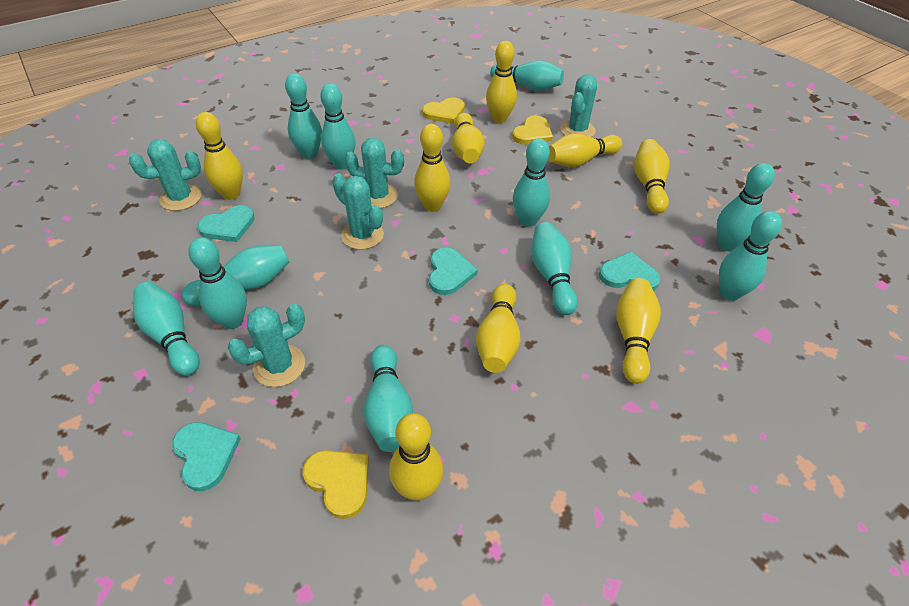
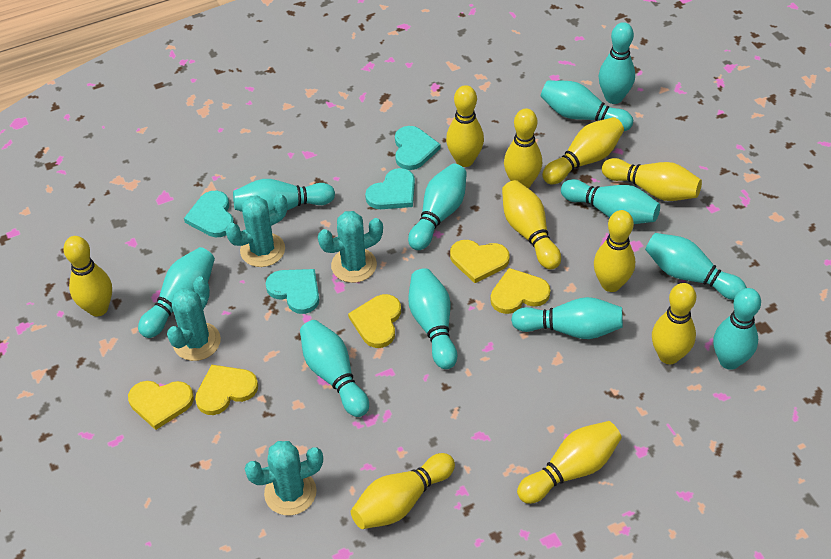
turquoise cactus: 5 -> 4
yellow bowling pin: 9 -> 10
yellow heart: 3 -> 5

